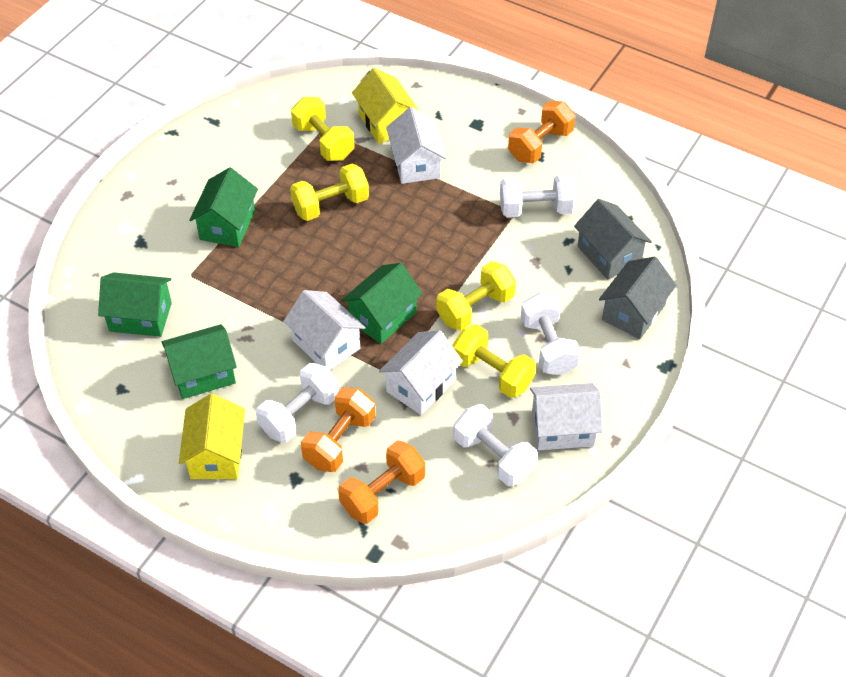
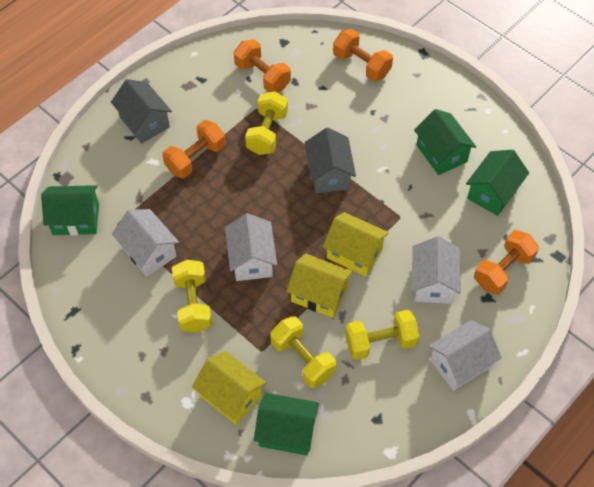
orange dumbbell: 3 -> 4
white dumbbell: 4 -> 0
yellow house: 2 -> 3

